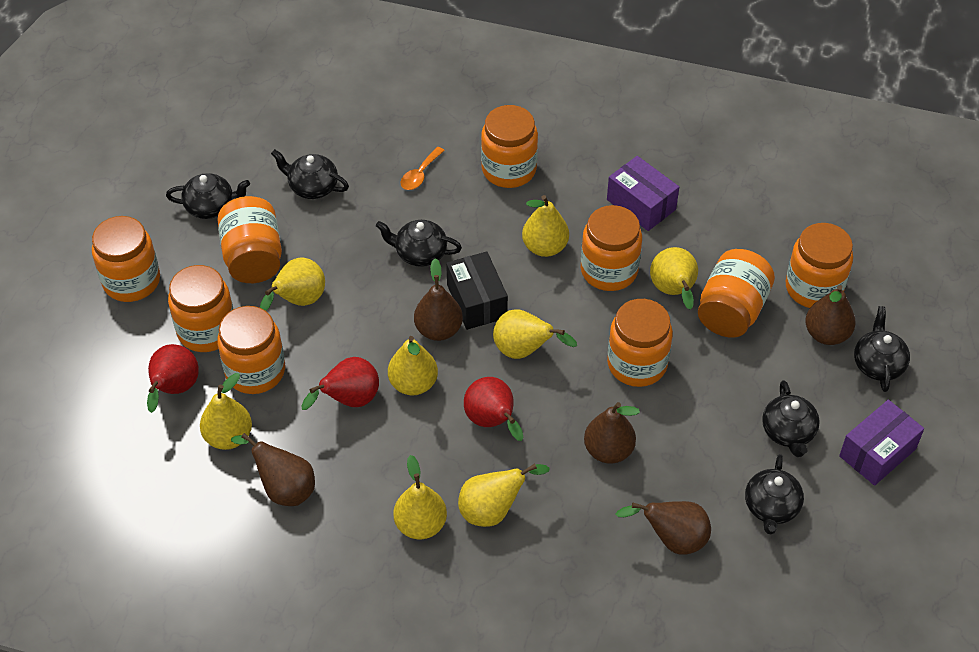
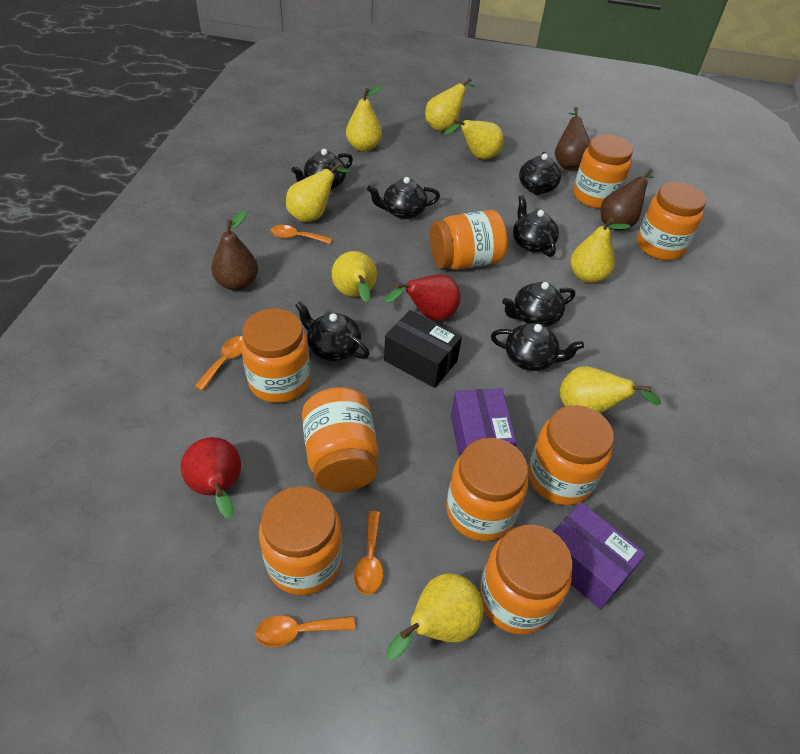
black teapot: 6 -> 7
brown pear: 5 -> 3
orange spoon: 1 -> 4
red pear: 3 -> 2

